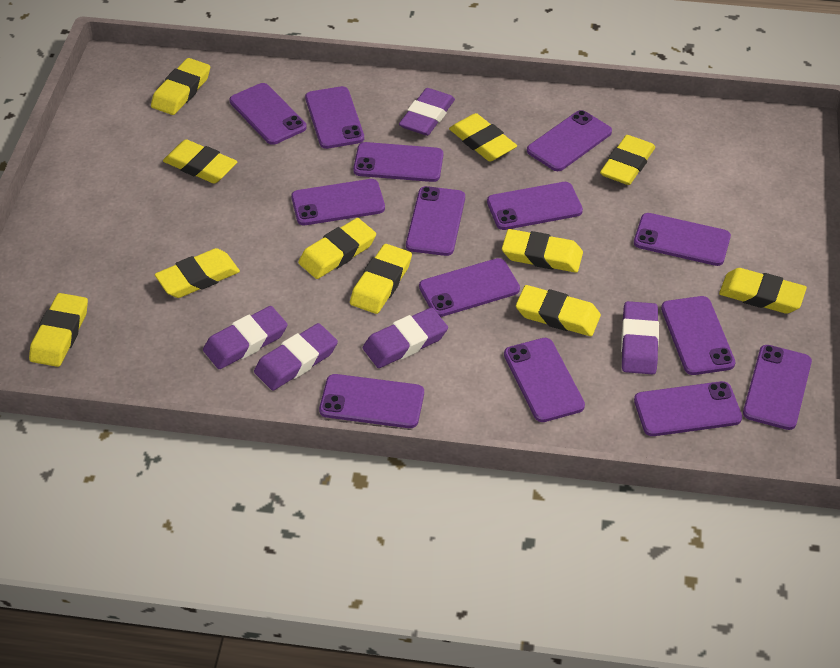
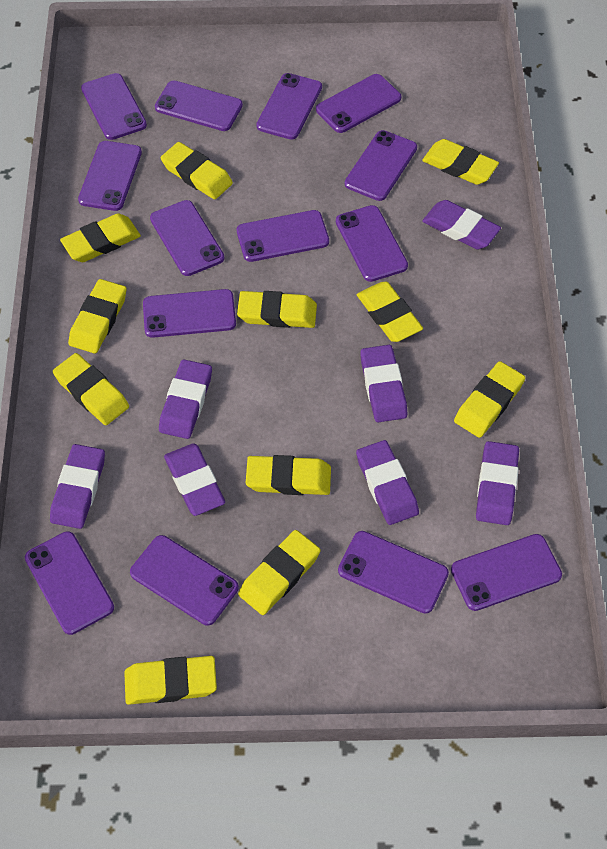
purple eraser: 5 -> 7

